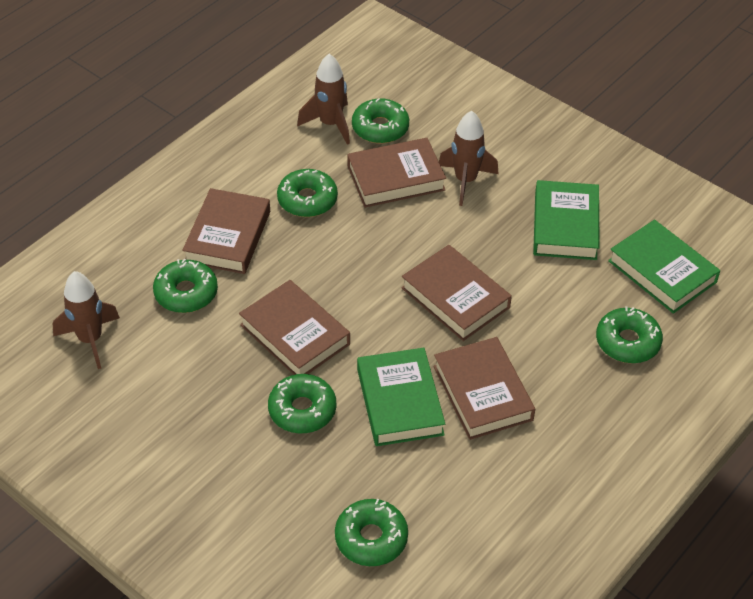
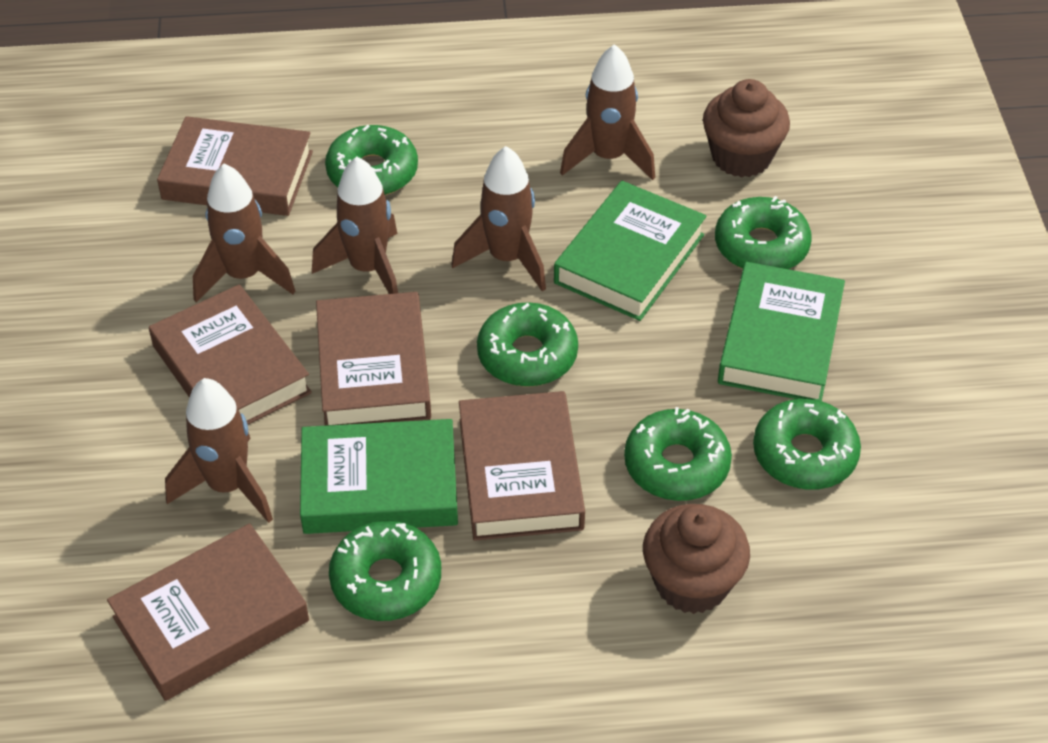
brown cupcake: 0 -> 2
brown rocket: 3 -> 5

